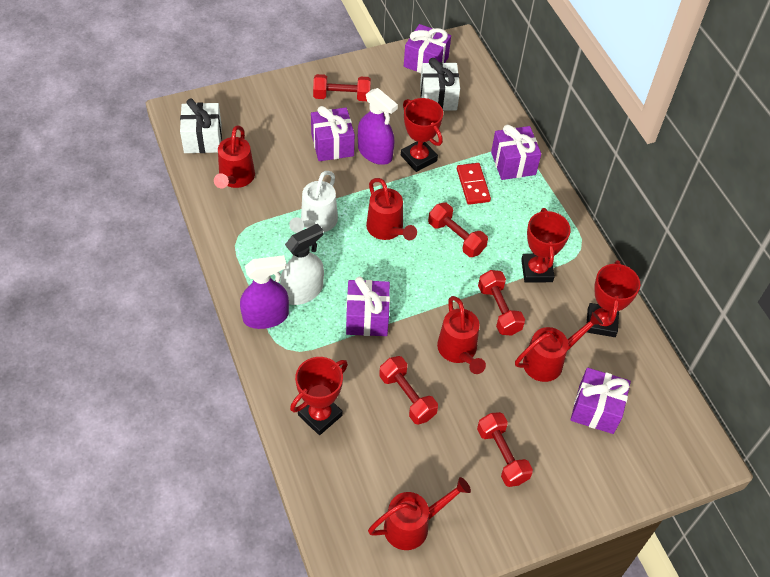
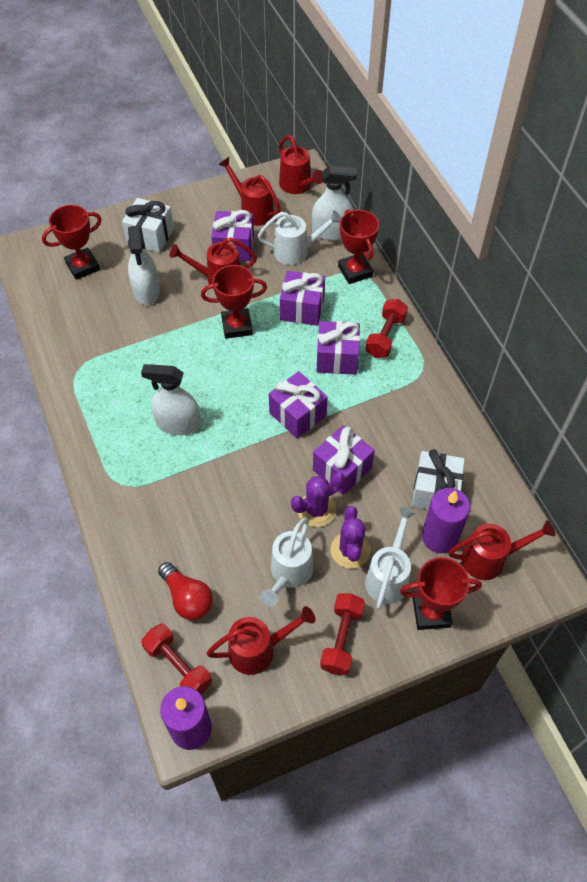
purple cactus: 0 -> 2
purple candle: 0 -> 2
purple spray bottle: 2 -> 0
red domino: 1 -> 0
red dumbbell: 5 -> 3
red light bulb: 0 -> 1
white spray bottle: 1 -> 3
white watering can: 1 -> 3

